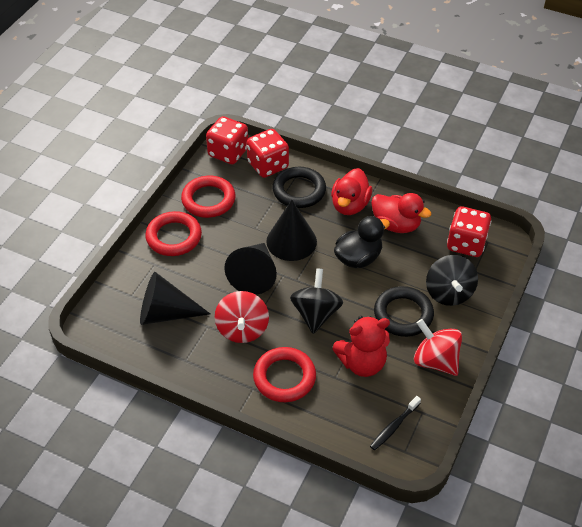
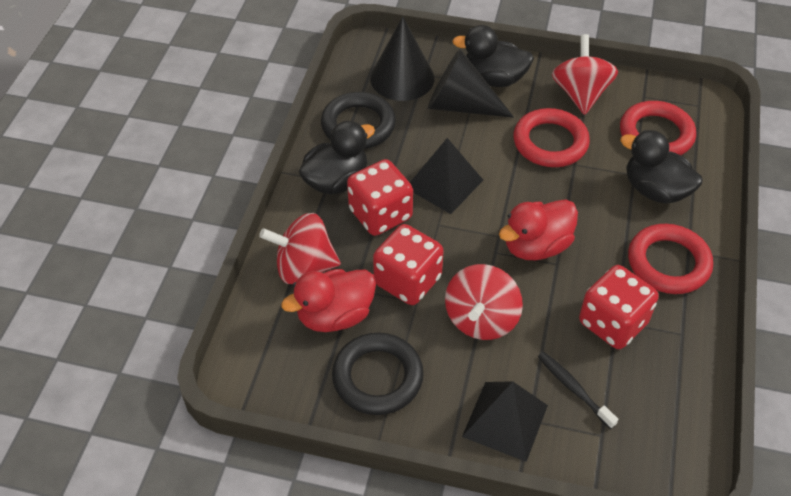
black cone: 3 -> 2
black duck: 1 -> 3
black pyramid: 0 -> 2
black spinning top: 2 -> 0
red spinning top: 2 -> 3
red teddy bear: 1 -> 0

